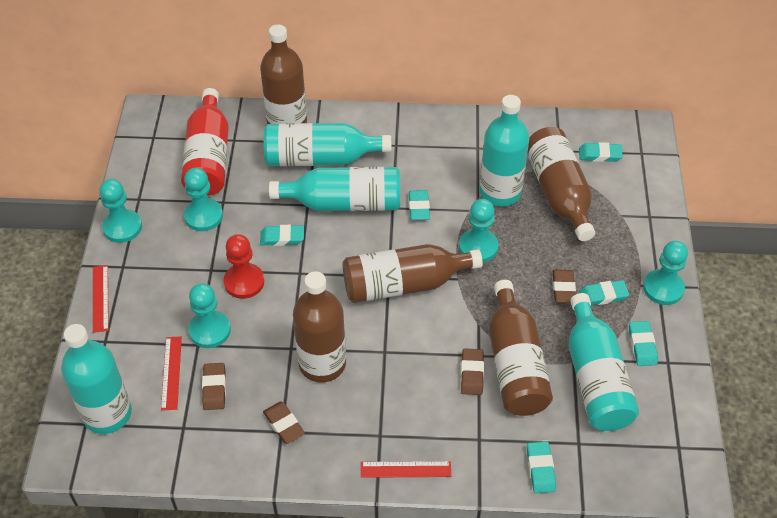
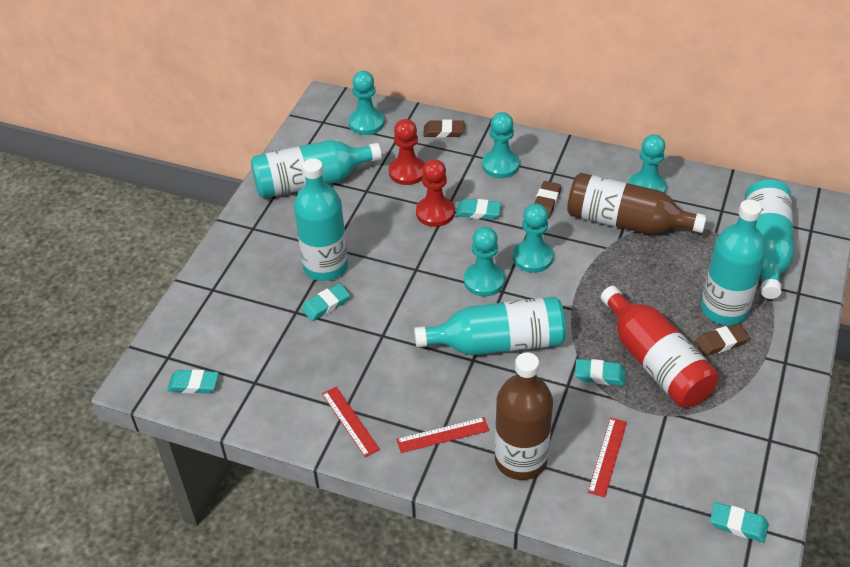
brown bottle: 5 -> 2
brown eraser: 4 -> 3
red pawn: 1 -> 2
turquoise eraser: 6 -> 5

